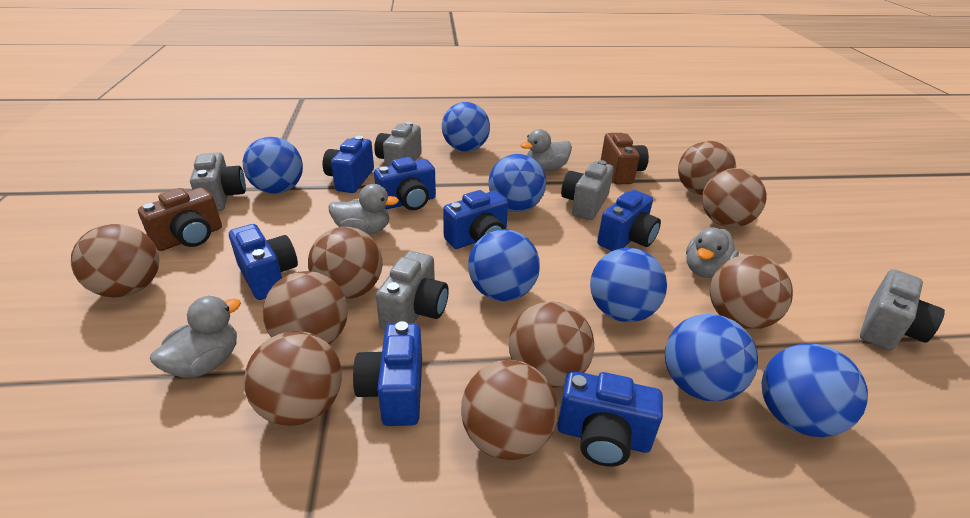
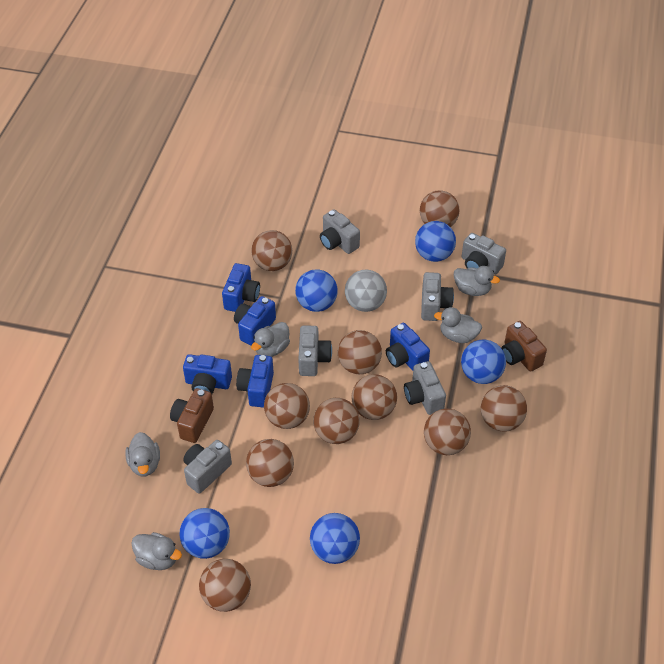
blue ball: 7 -> 5
blue camera: 7 -> 5
brown ball: 9 -> 10
grey ball: 0 -> 1
grey camera: 5 -> 6
grey duck: 4 -> 5

